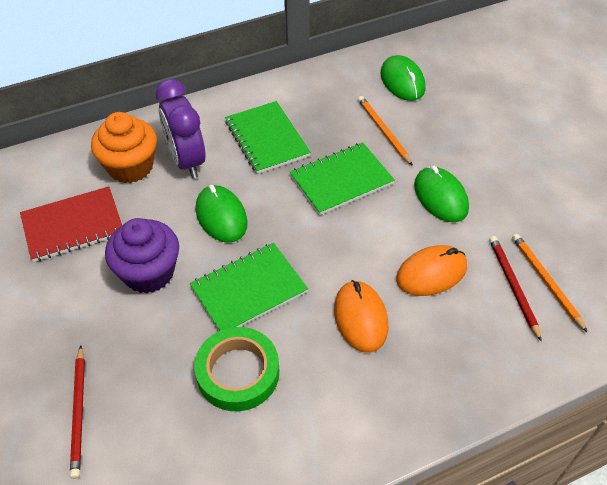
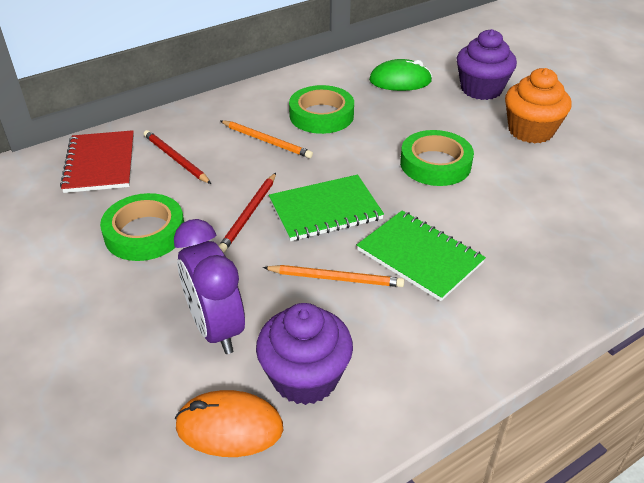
green mouse: 3 -> 1
green notebook: 3 -> 2
green tape: 1 -> 3
orange mouse: 2 -> 1
purple cupcake: 1 -> 2

